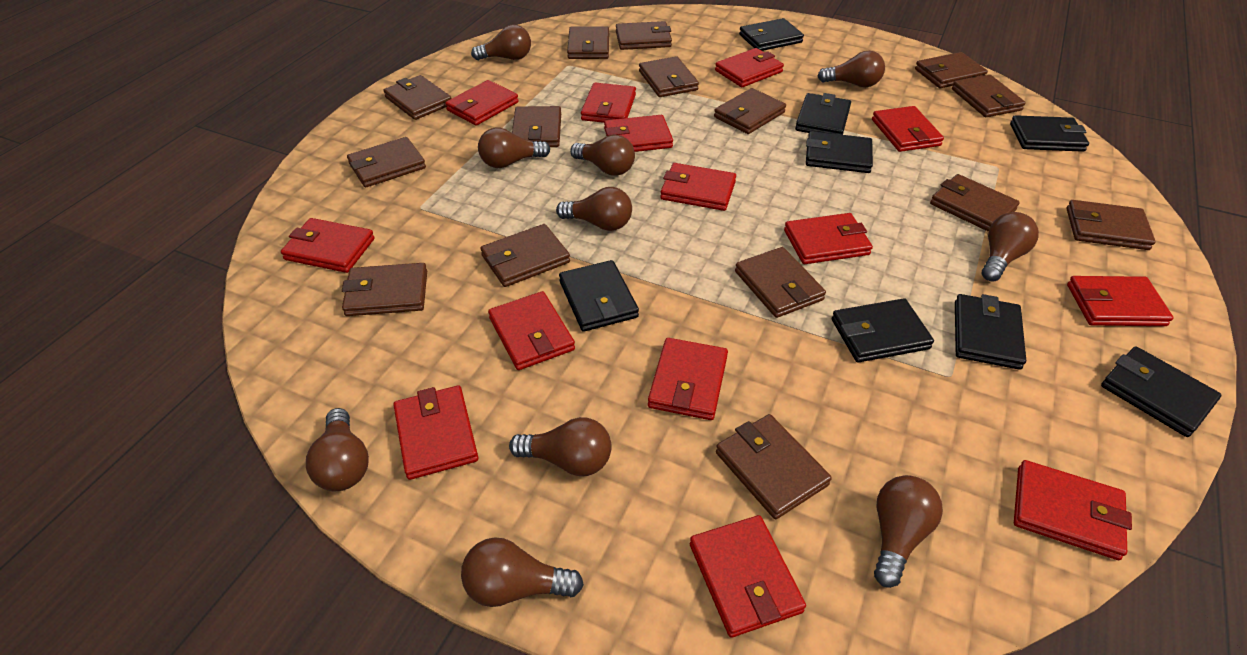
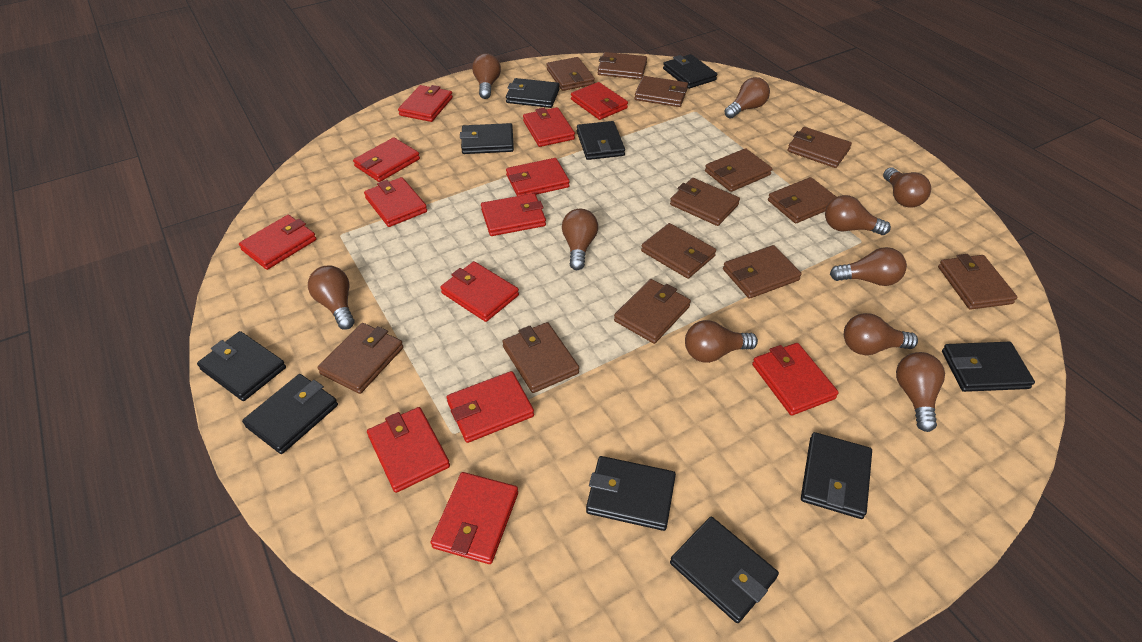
black wallet: 8 -> 10
brown wallet: 15 -> 13
red wallet: 14 -> 13

